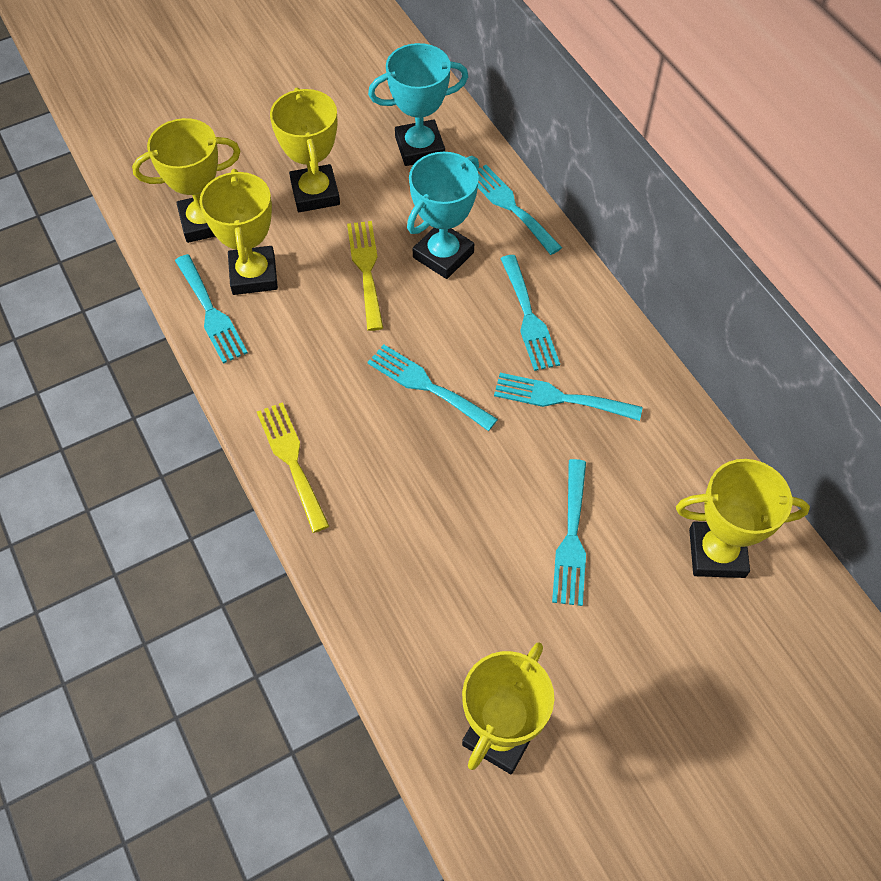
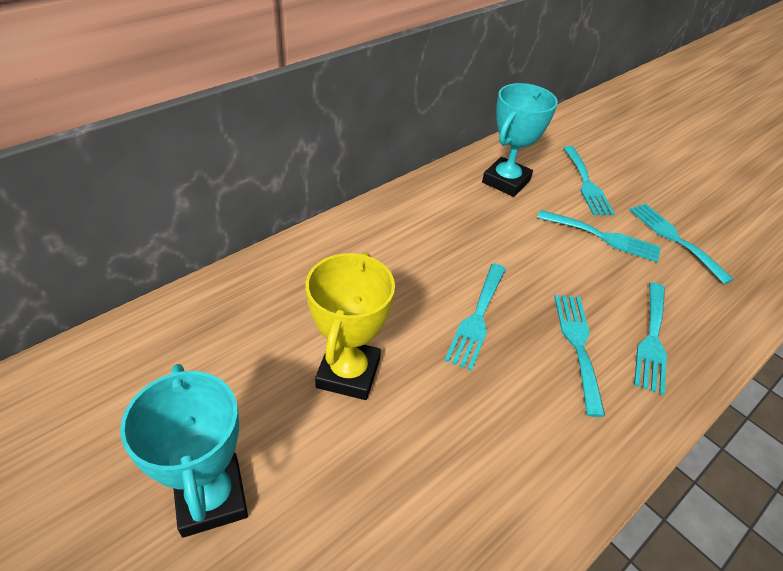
yellow fork: 2 -> 0
yellow trophy: 5 -> 1

